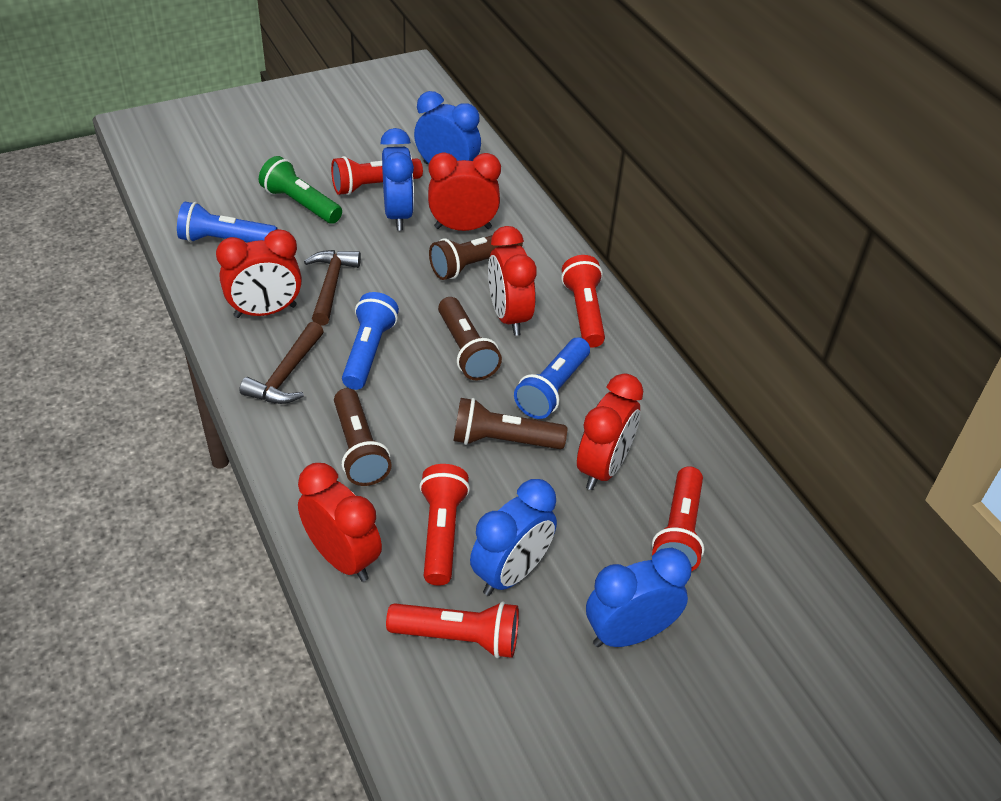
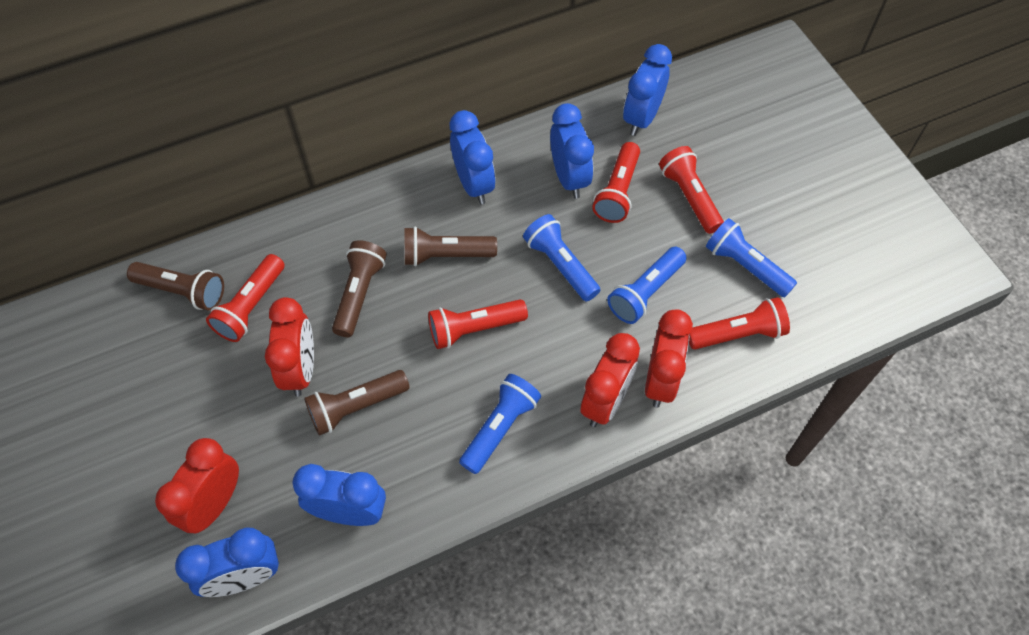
blue clock: 4 -> 5
blue flashlight: 3 -> 4
brown hammer: 2 -> 0
green flashlight: 1 -> 0
red clock: 5 -> 4

